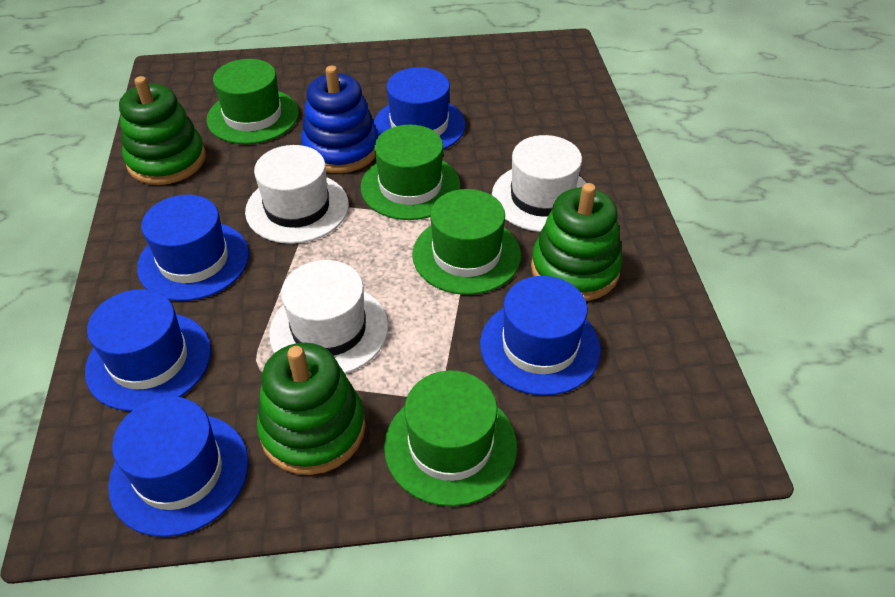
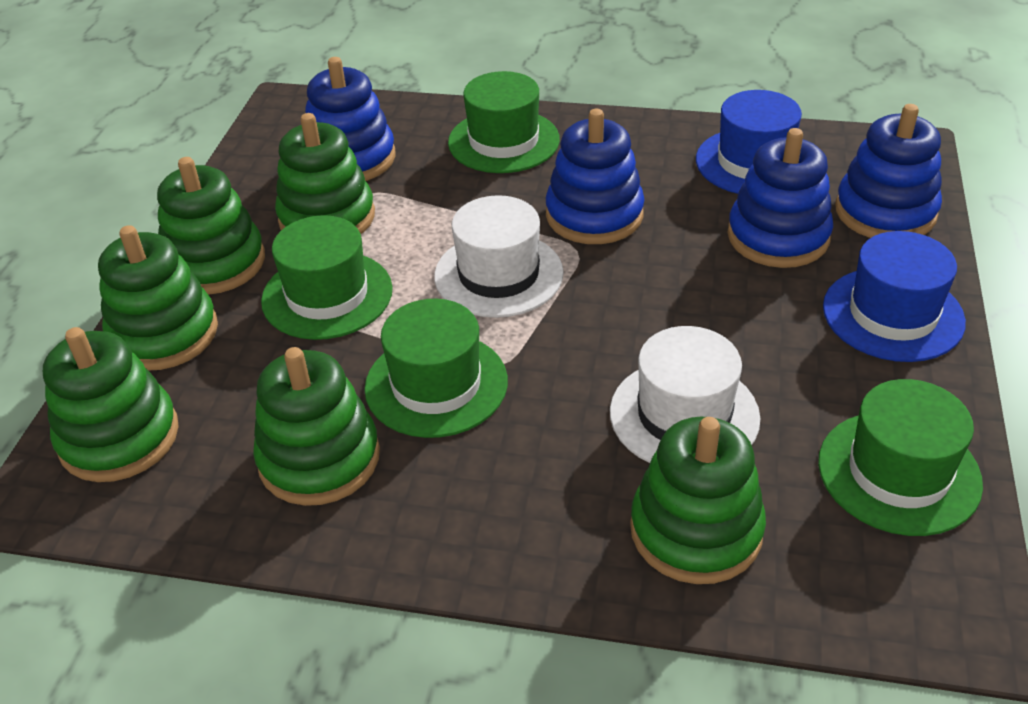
blue hat: 5 -> 2
blue stacking toy: 1 -> 4
green stacking toy: 3 -> 6
white hat: 3 -> 2

